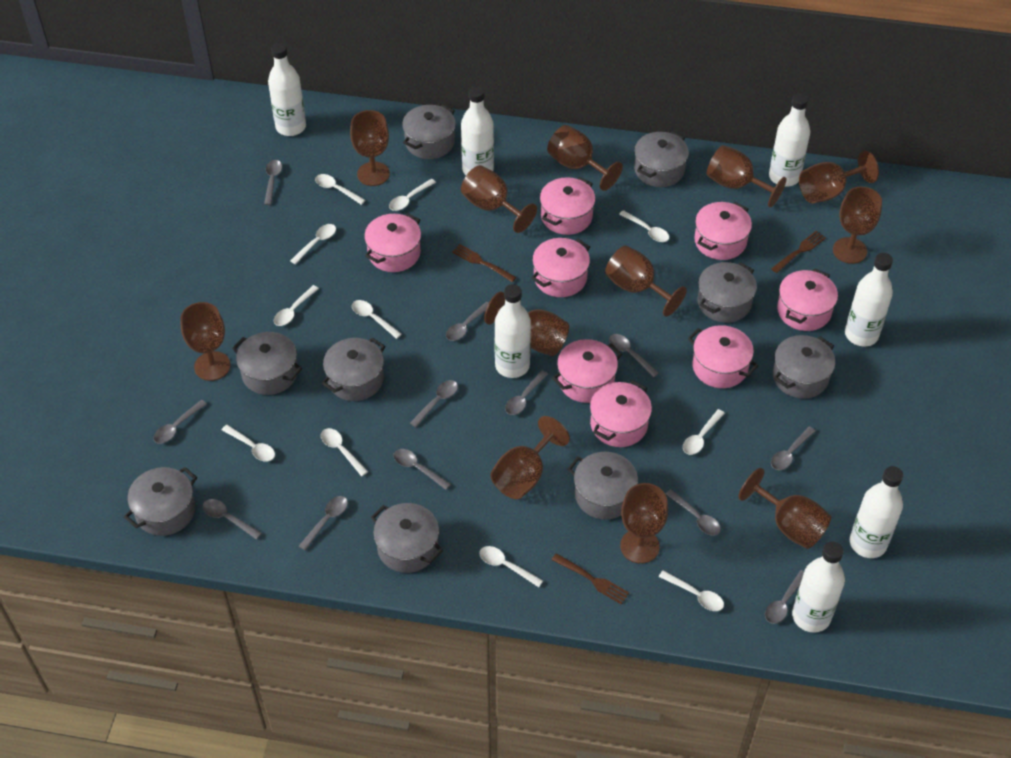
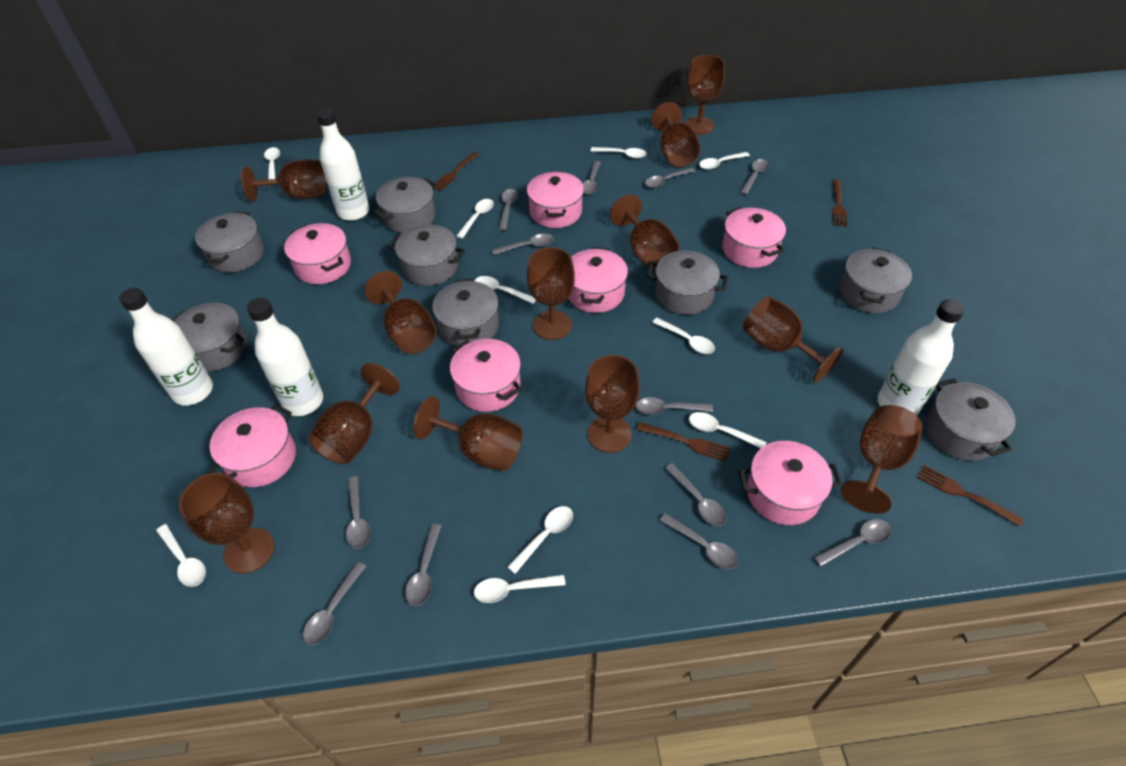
brown fork: 3 -> 4
grey pot: 9 -> 8
pink pot: 8 -> 7
white bottle: 7 -> 4
white spoon: 11 -> 10

